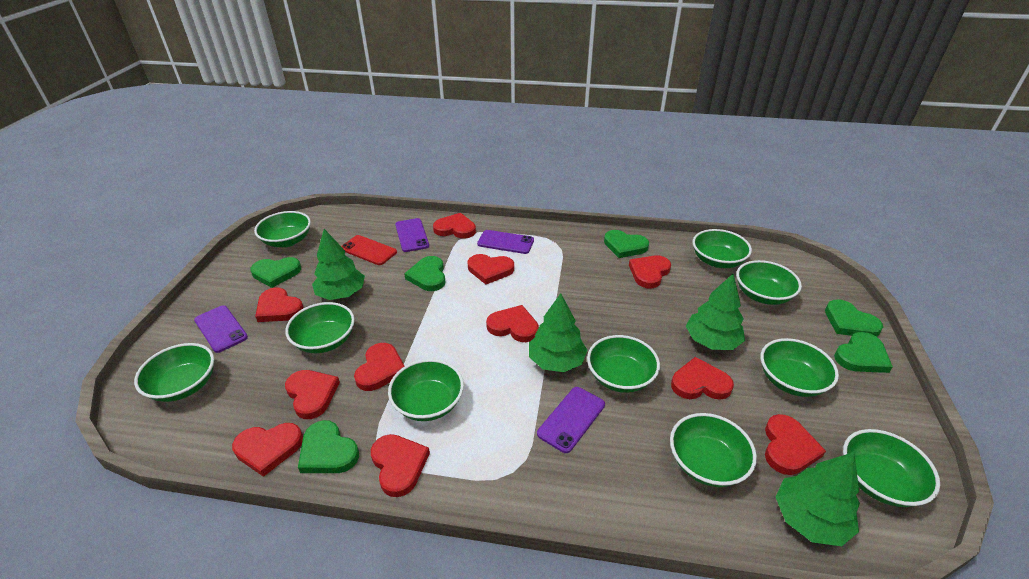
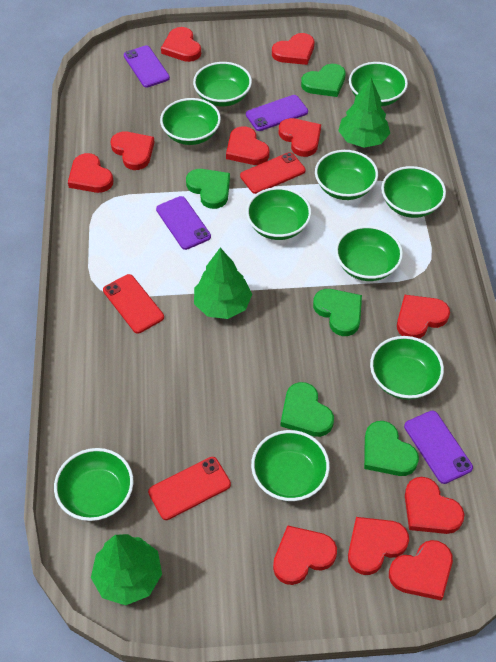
green heart: 6 -> 5
green tree: 4 -> 3
red phone: 1 -> 3

